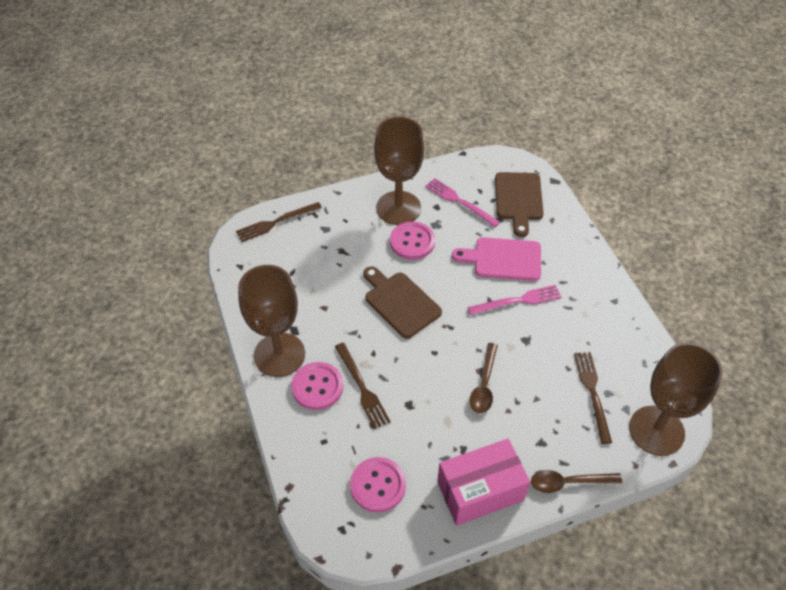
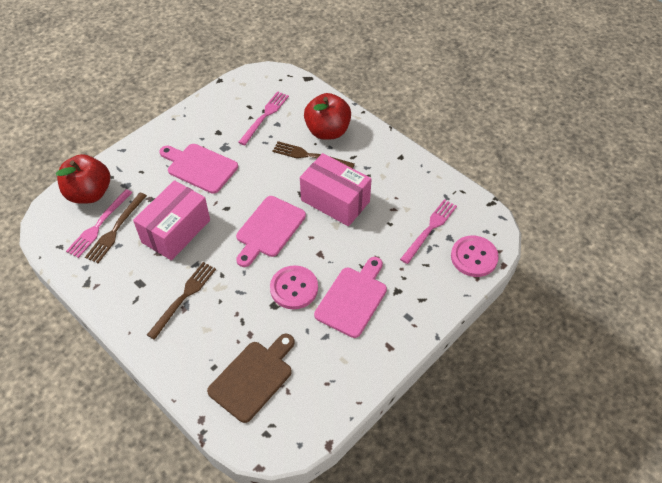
brown cutting board: 2 -> 1
brown goblet: 3 -> 0
brown spoon: 2 -> 0
pink box: 1 -> 2
pink button: 3 -> 2
pink cutting board: 1 -> 3
pink fork: 2 -> 3
red apple: 0 -> 2

